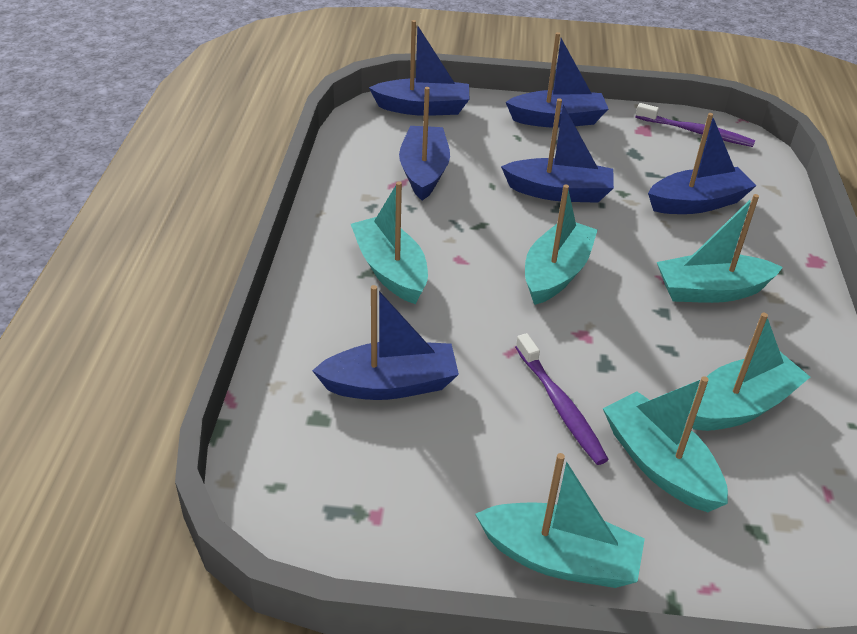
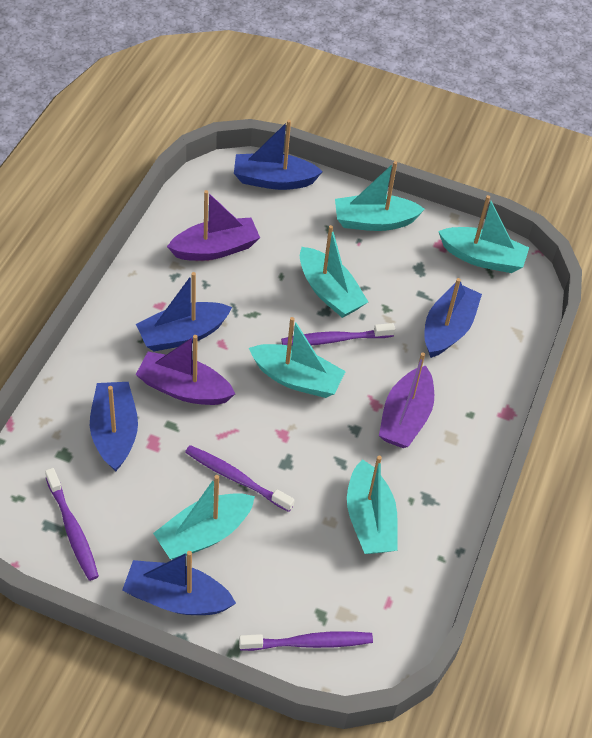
blue boat: 6 -> 5
purple boat: 0 -> 3
purple toothbrush: 2 -> 4

